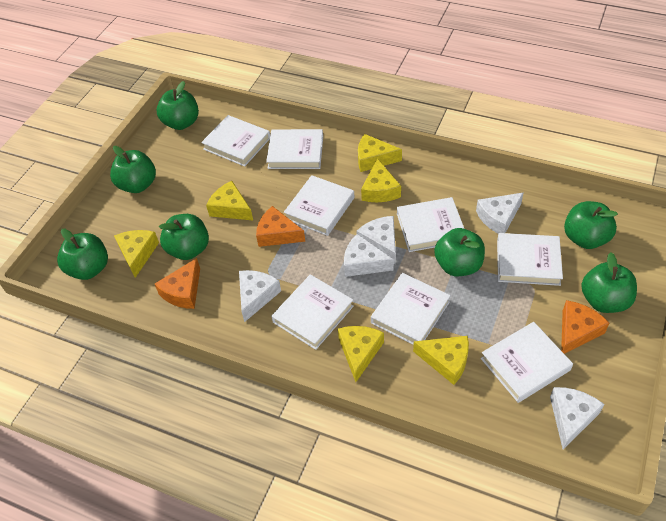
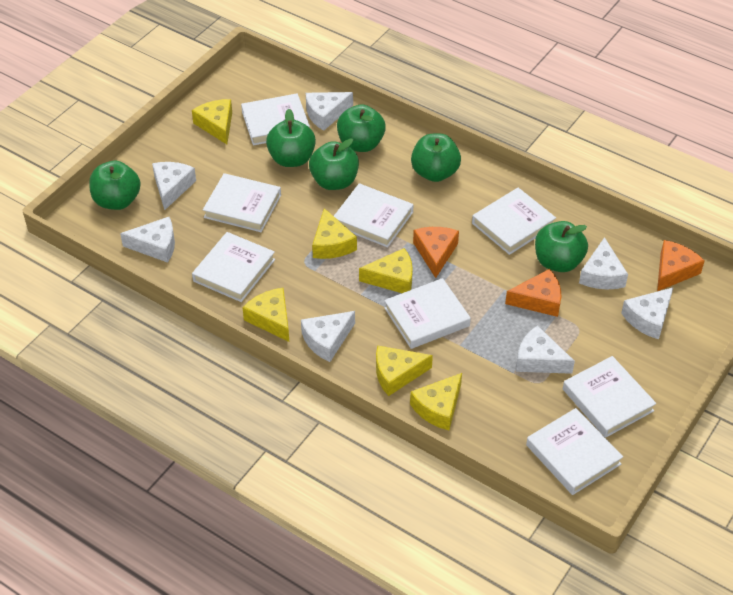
green apple: 7 -> 6
white cheese: 5 -> 7

